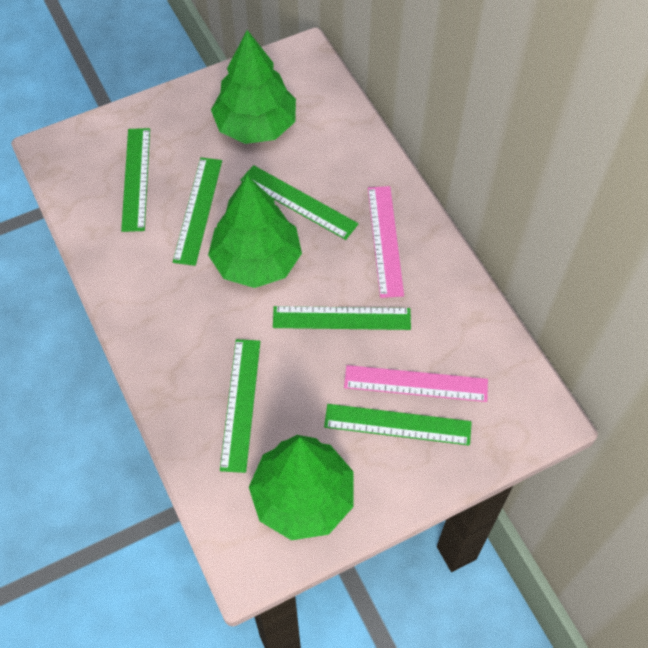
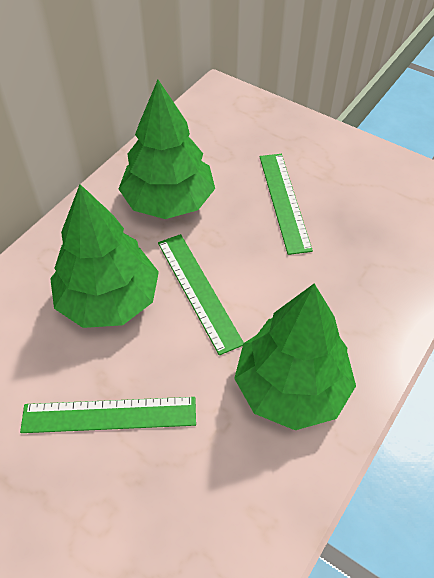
green ruler: 6 -> 3
pink ruler: 2 -> 0

